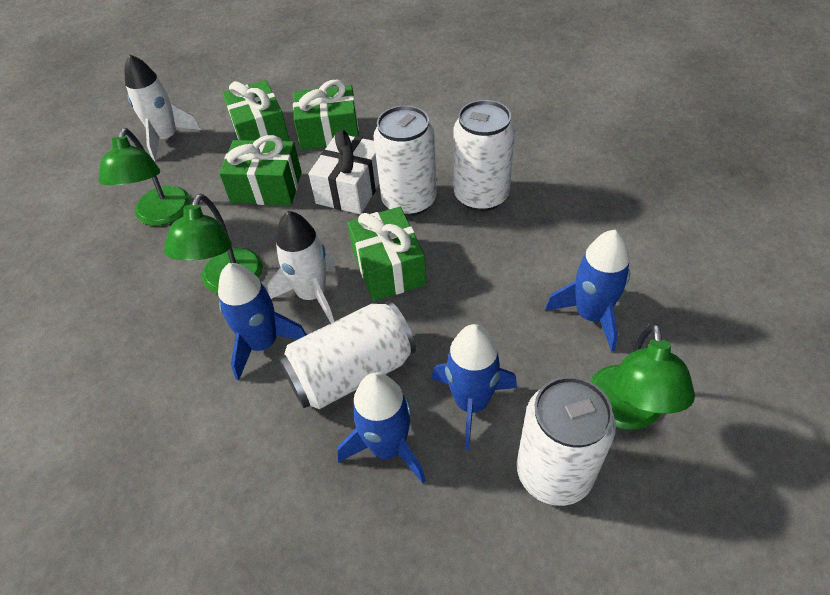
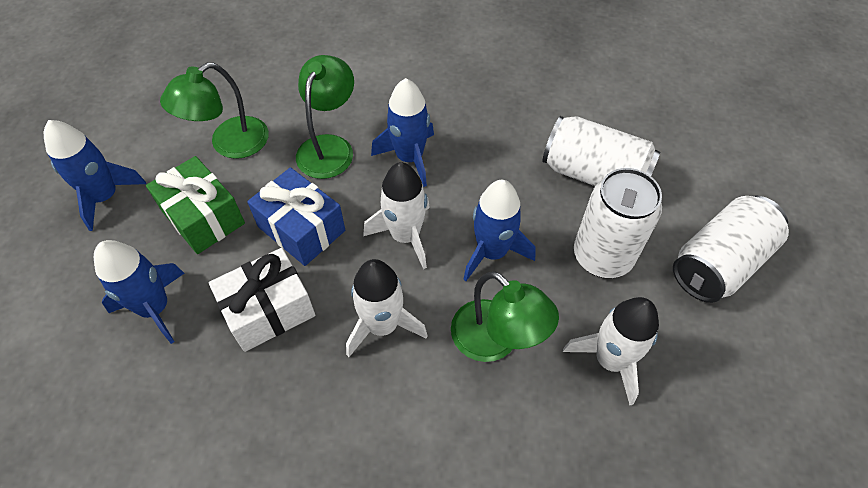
blue gift: 0 -> 1
green gift: 4 -> 1
white can: 4 -> 3
white rocket: 2 -> 3

